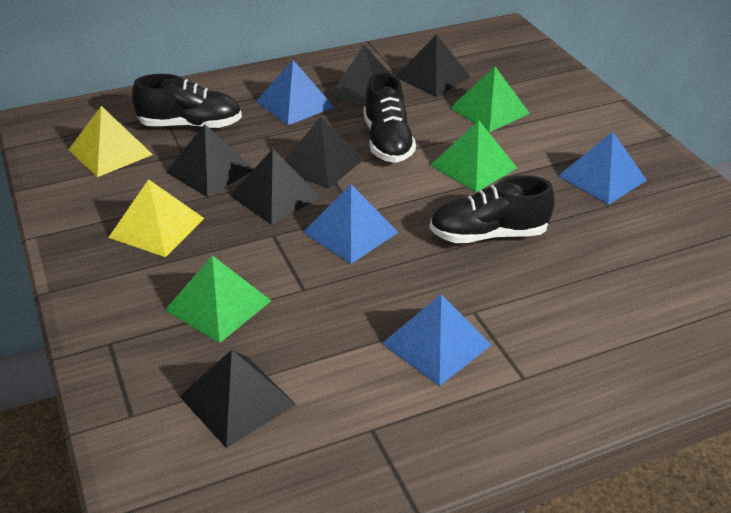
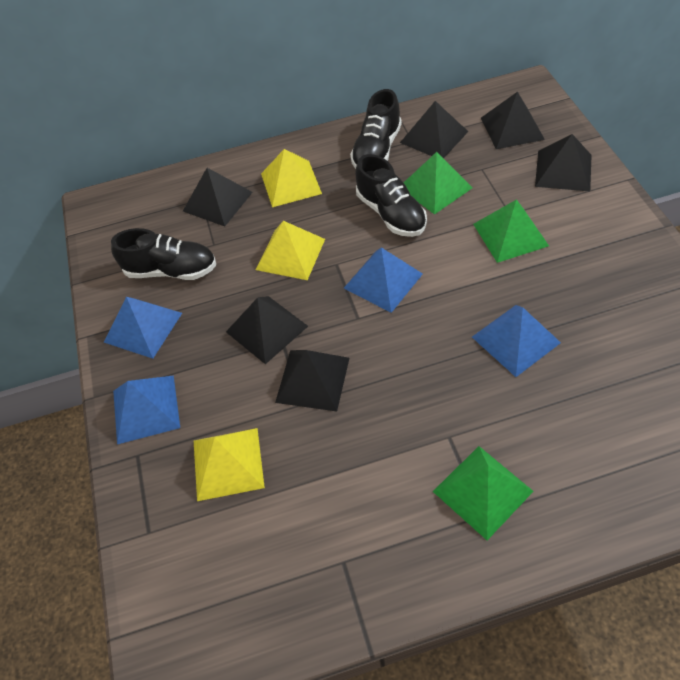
yellow pyramid: 2 -> 3

